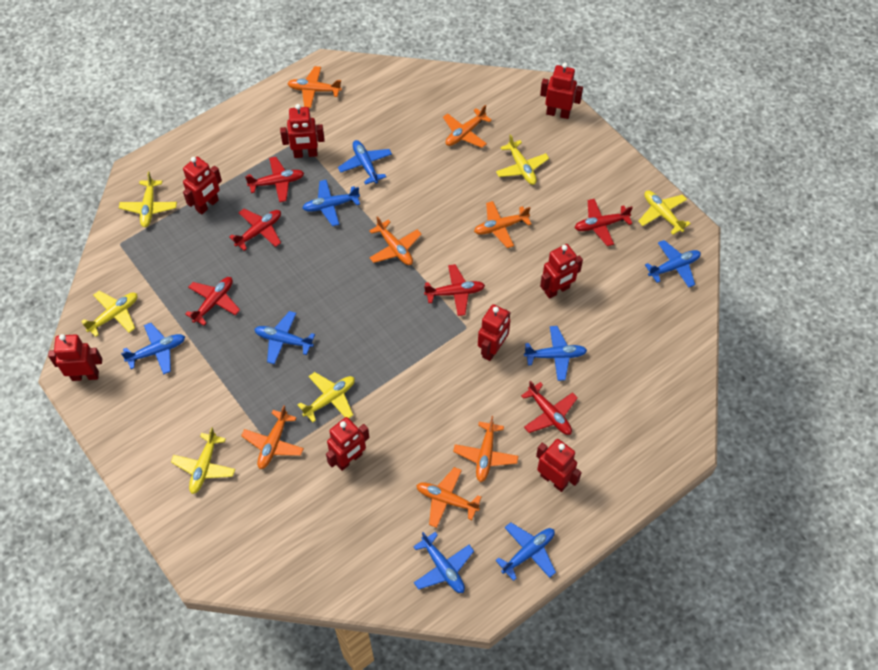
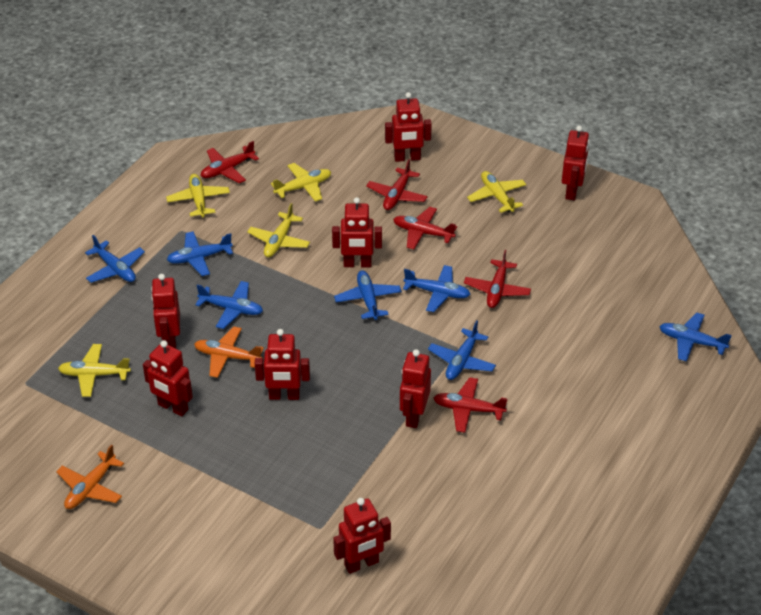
blue plane: 8 -> 7
orange plane: 7 -> 2
red plane: 6 -> 5
yellow plane: 6 -> 5

